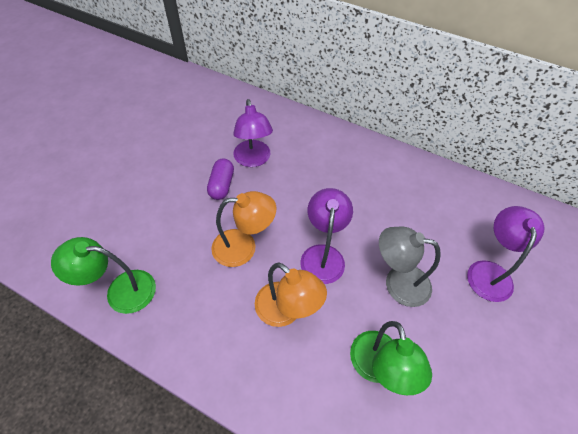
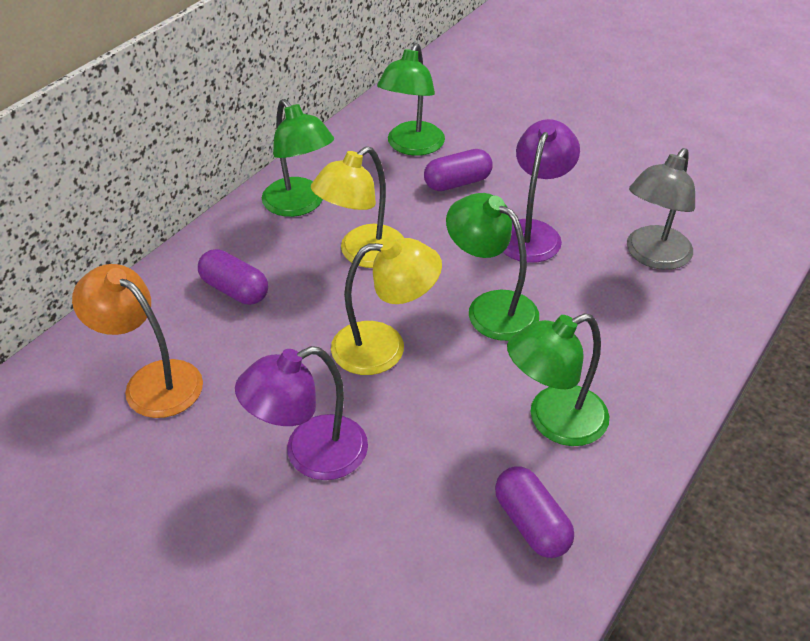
green lamp: 2 -> 4
orange lamp: 2 -> 1
purple capsule: 1 -> 3
purple lamp: 3 -> 2
yellow lamp: 0 -> 2

